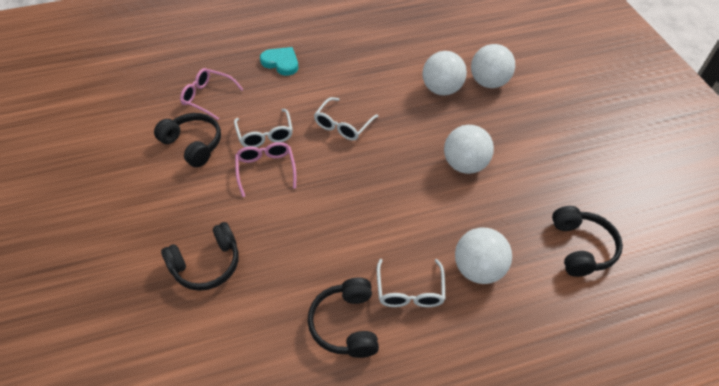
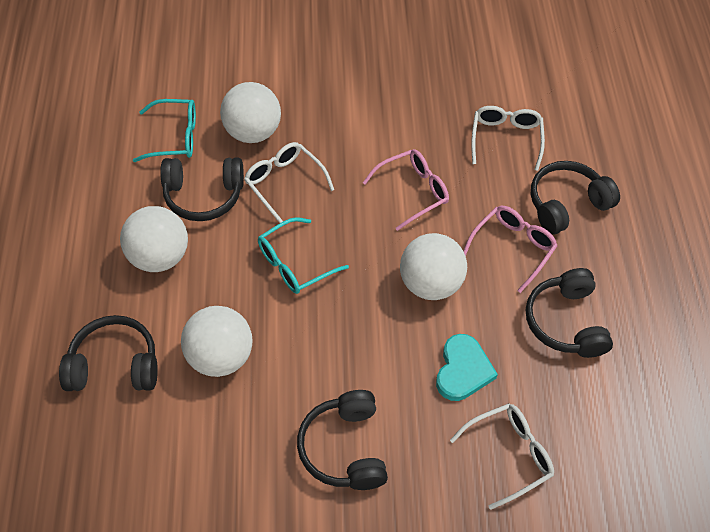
black headphones: 4 -> 5
turquoise glasses: 0 -> 2

